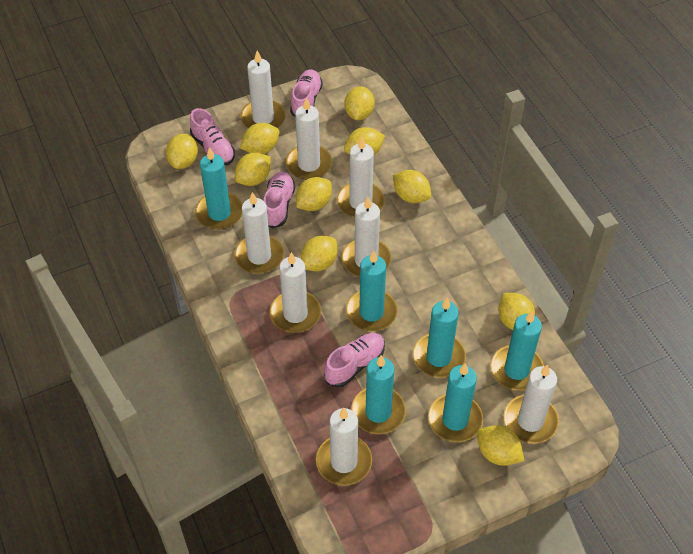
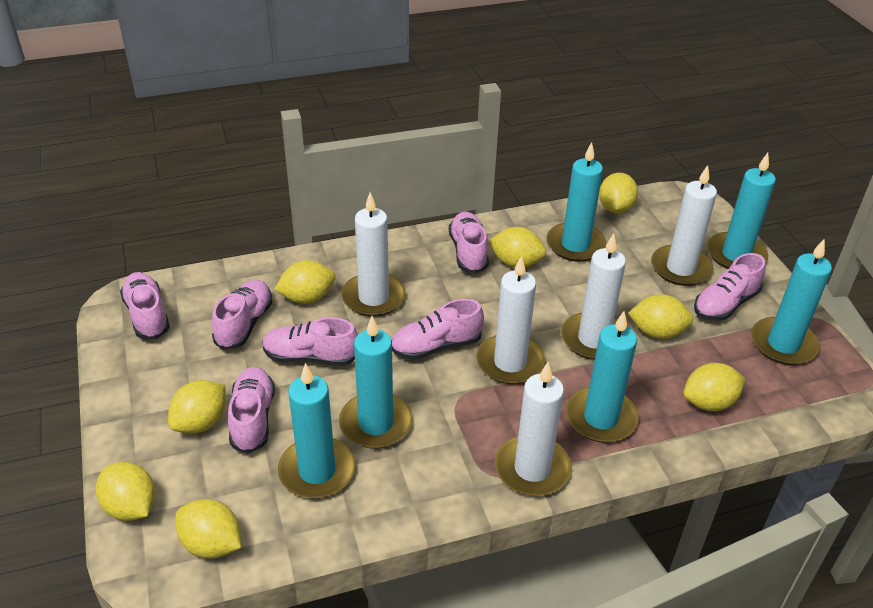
pink shoe: 4 -> 7
white candle: 8 -> 5
yellow lemon: 10 -> 8

